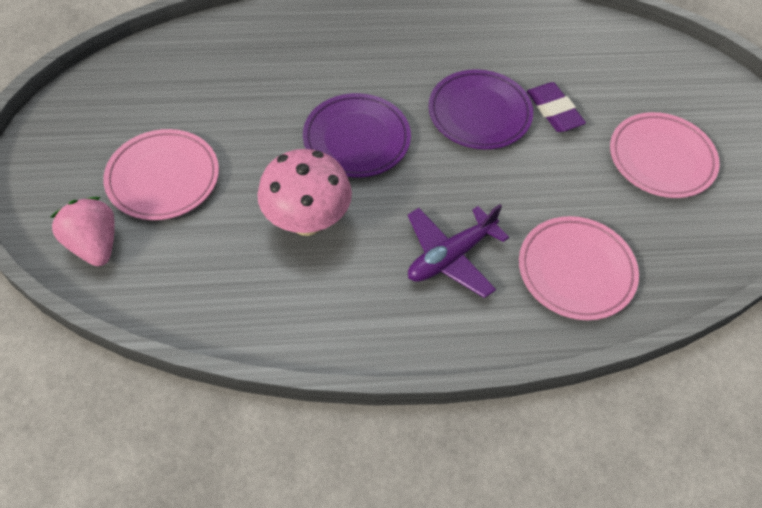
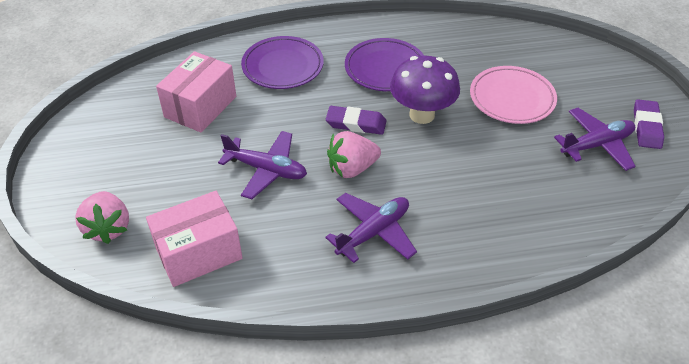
pink box: 0 -> 2
pink mushroom: 1 -> 0
pink plate: 3 -> 1
pink strawberry: 1 -> 2
purple eraser: 1 -> 2
purple mushroom: 0 -> 1
purple plane: 1 -> 3

